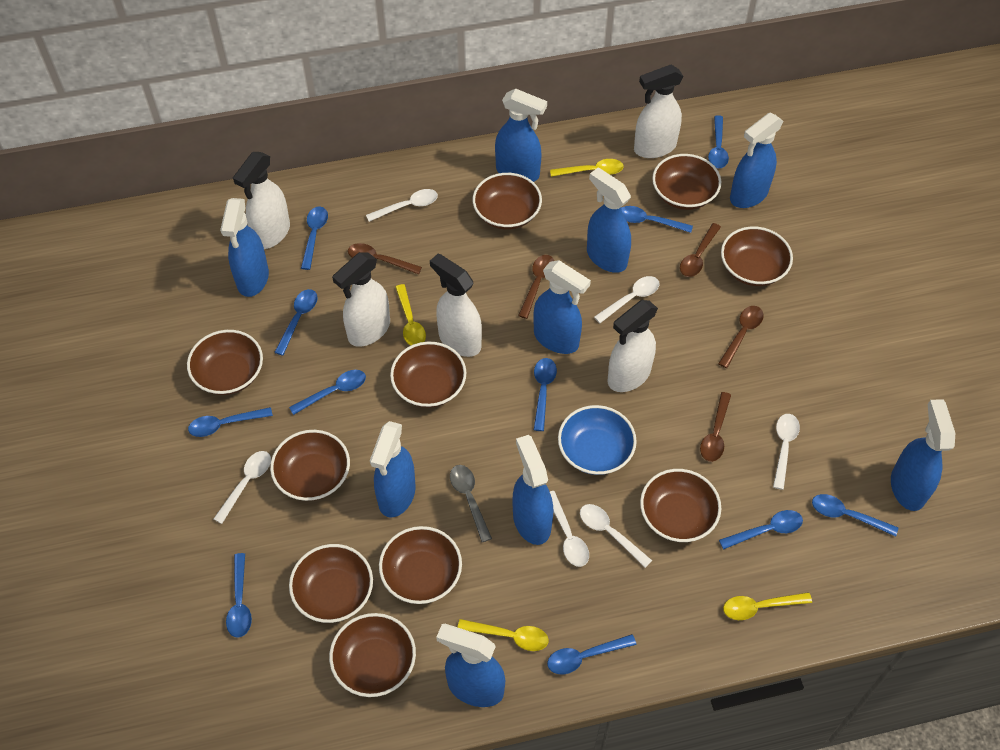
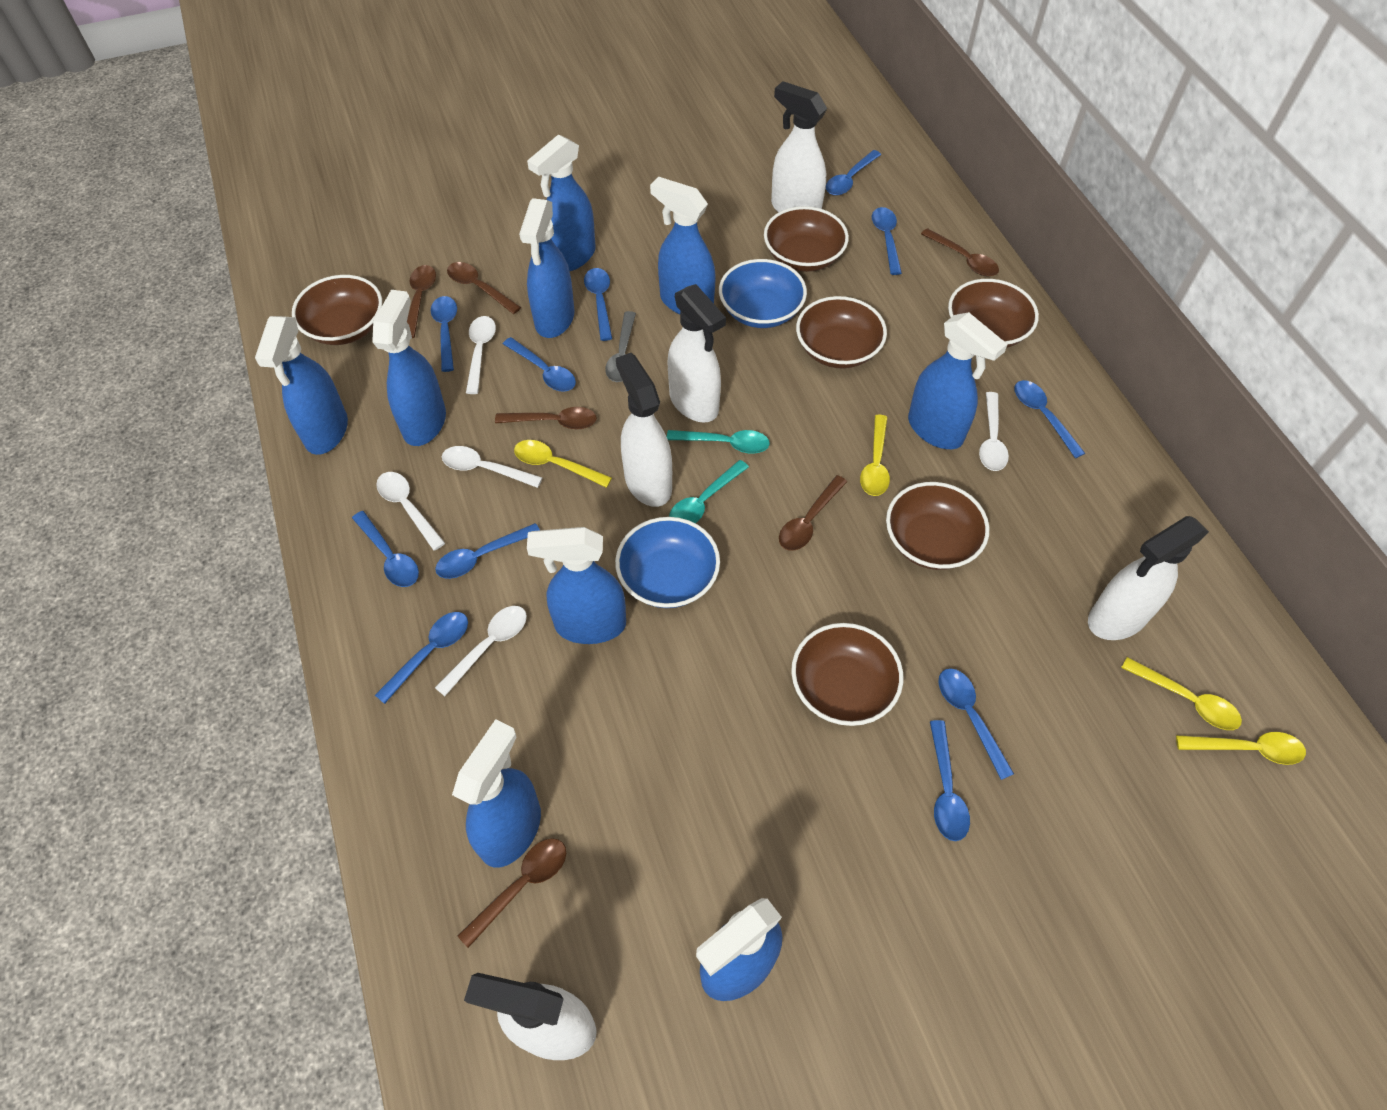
blue bowl: 1 -> 2
brown bowl: 10 -> 6
brown spoon: 5 -> 6
turquoise spoon: 0 -> 2
white spoon: 6 -> 5

